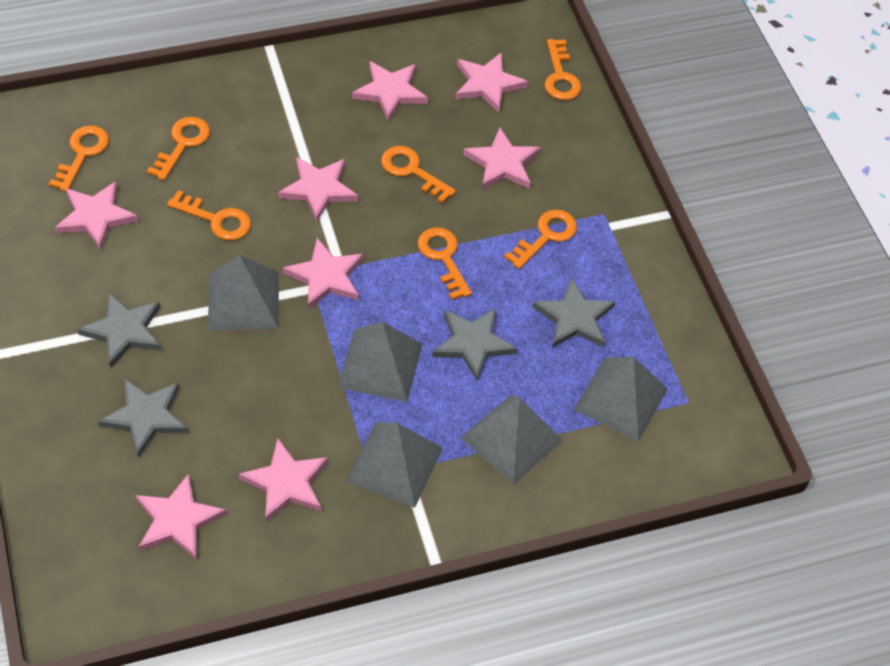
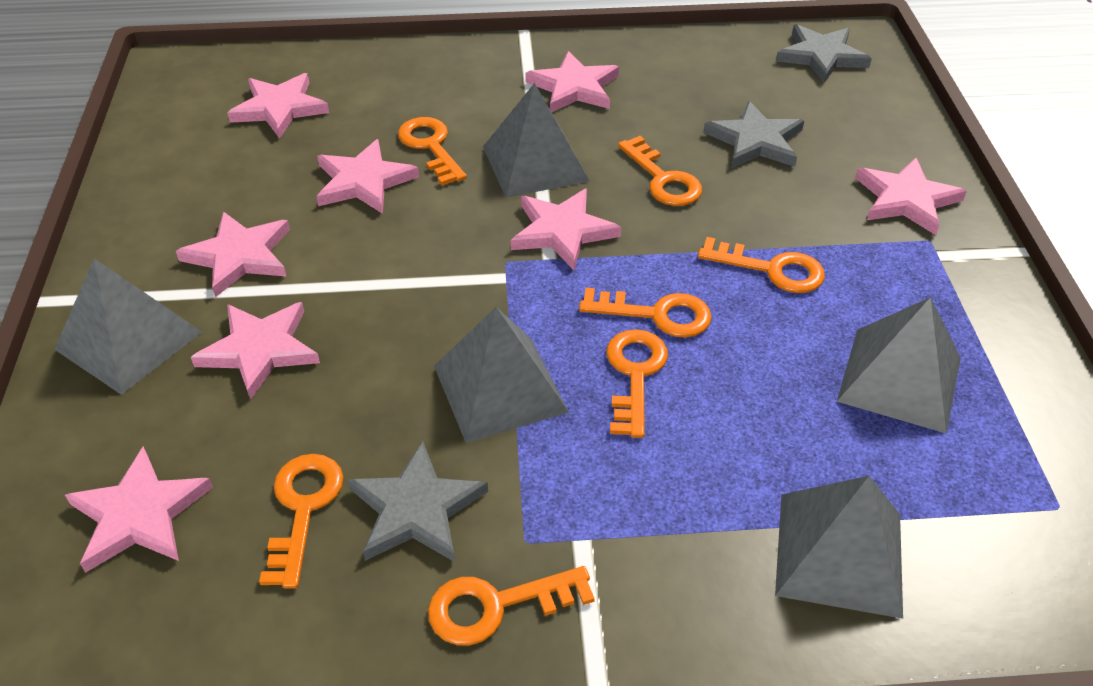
grey star: 4 -> 3

